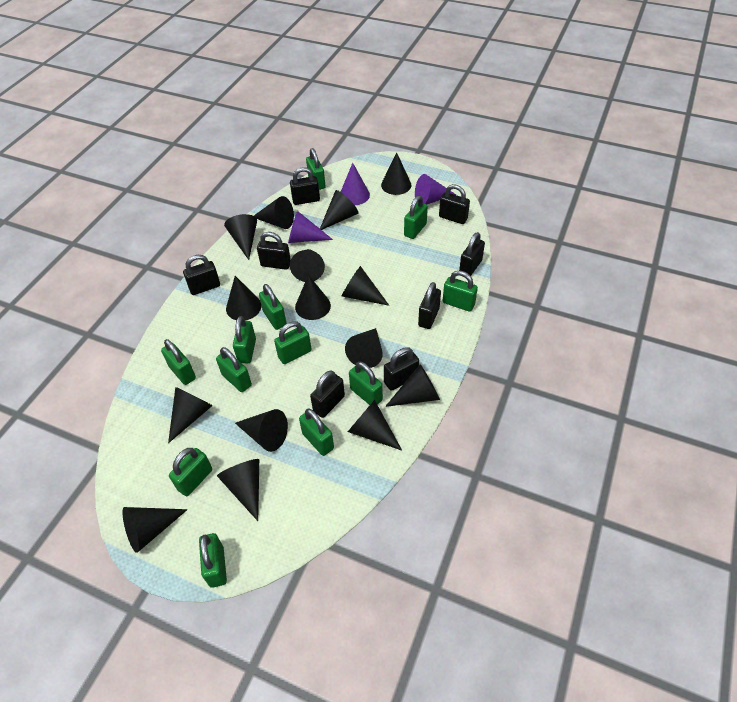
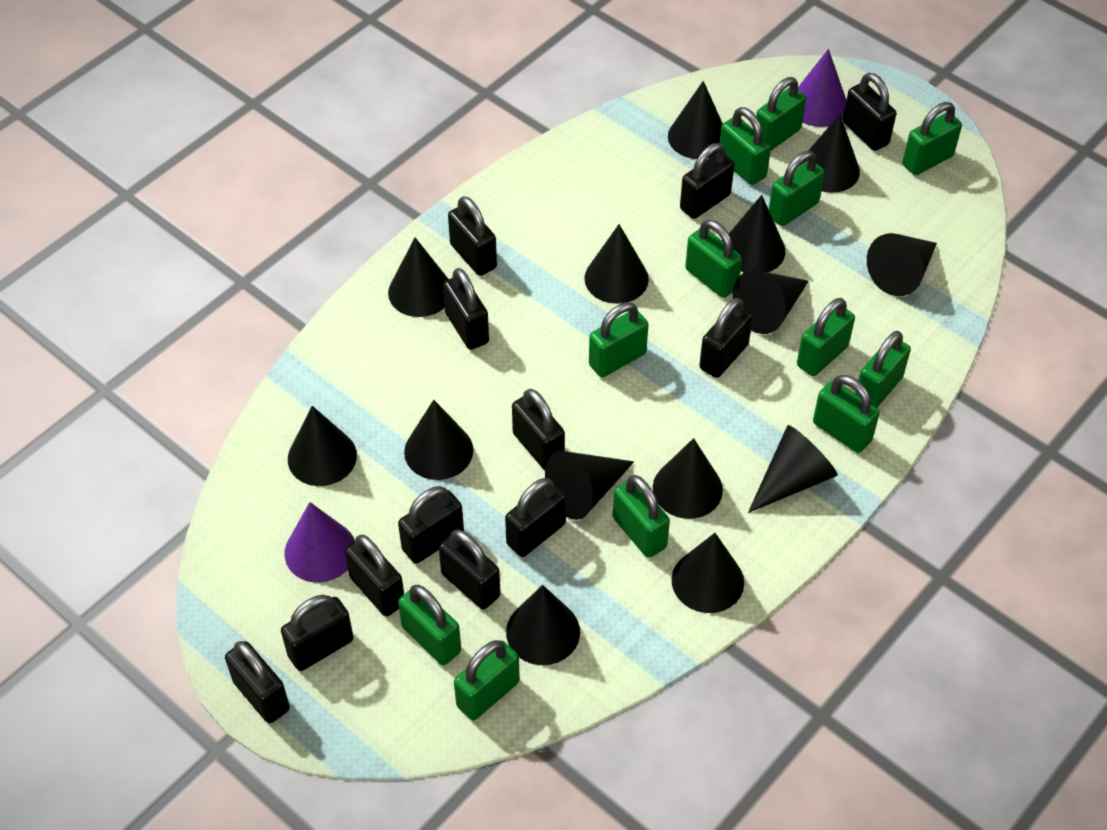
black cone: 15 -> 14
black padlock: 8 -> 12
purple cone: 3 -> 2

